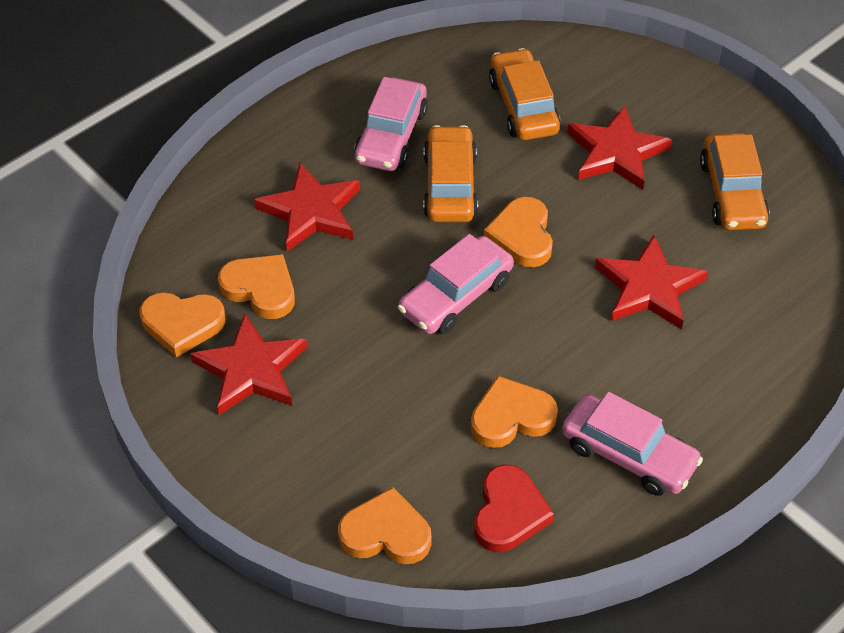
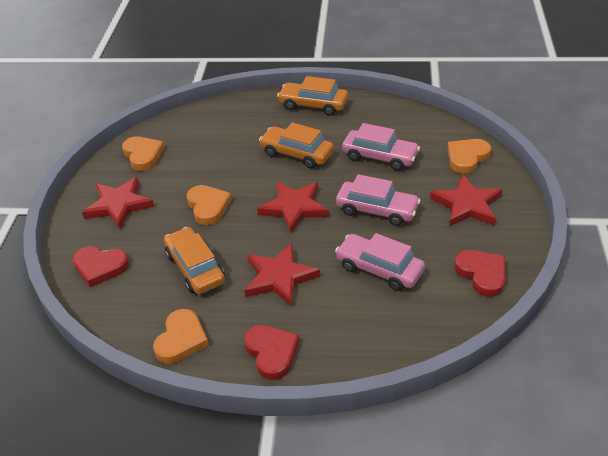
orange heart: 5 -> 4
red heart: 1 -> 3

